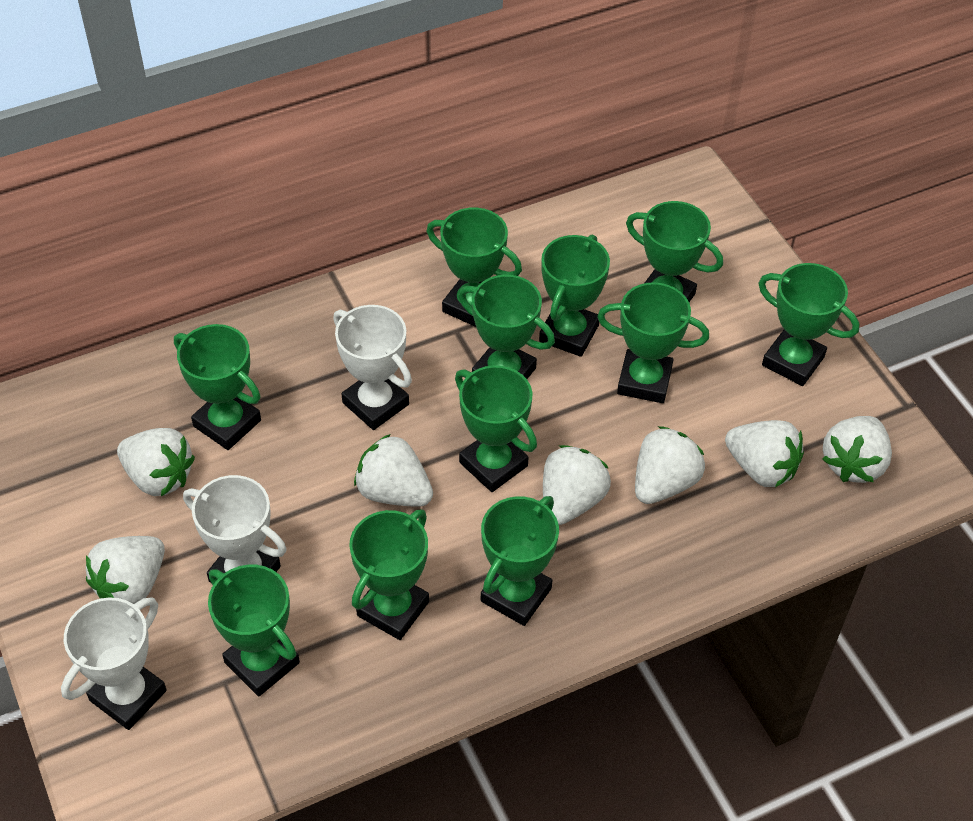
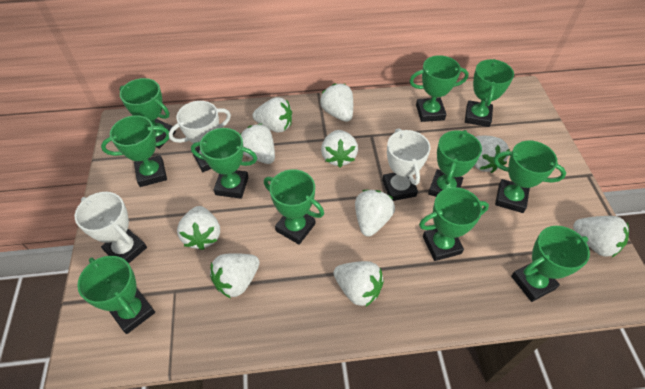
white strawberry: 7 -> 10

